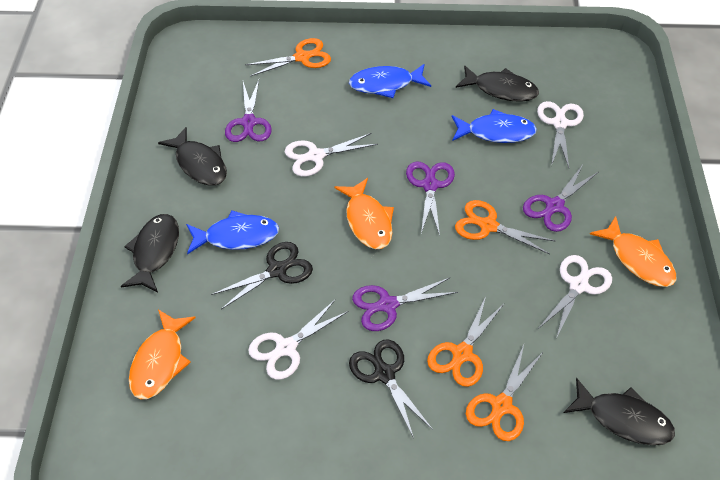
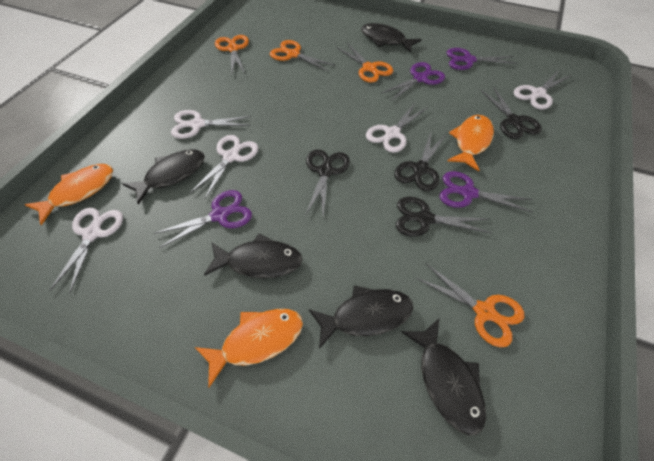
black fish: 4 -> 5
black scissors: 2 -> 4
blue fish: 3 -> 0
white scissors: 4 -> 5

